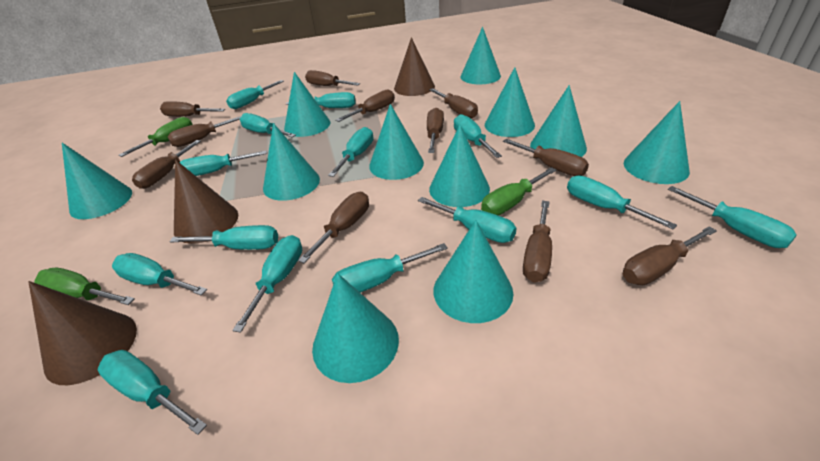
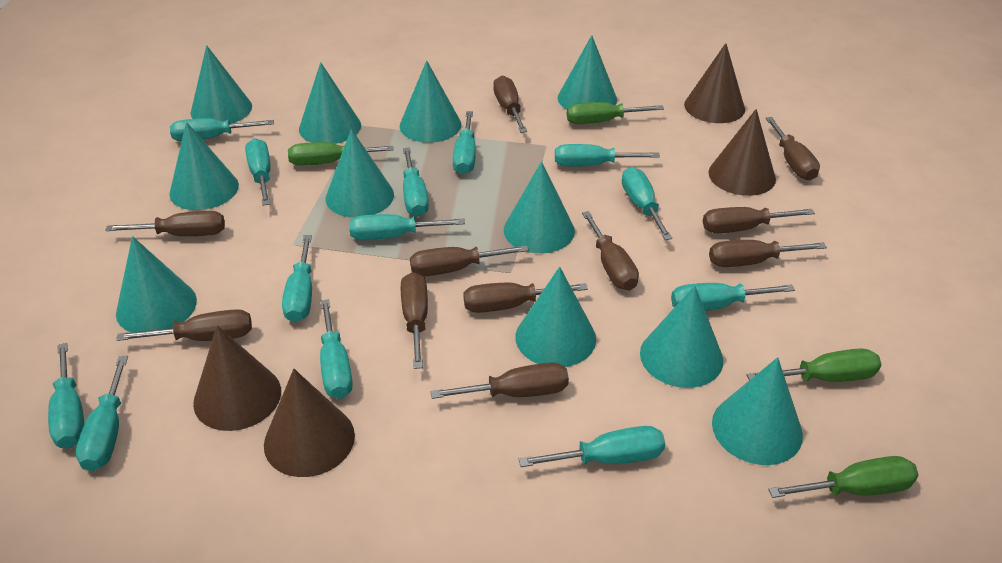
brown cone: 3 -> 4
green screwdriver: 3 -> 4
turquoise screwdriver: 14 -> 13

